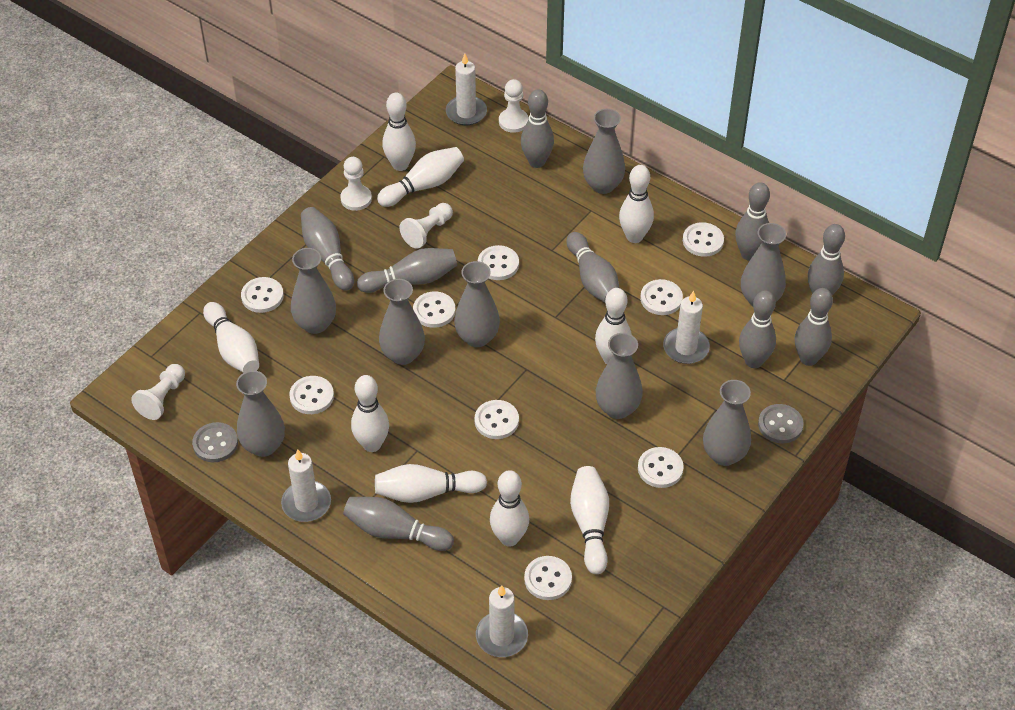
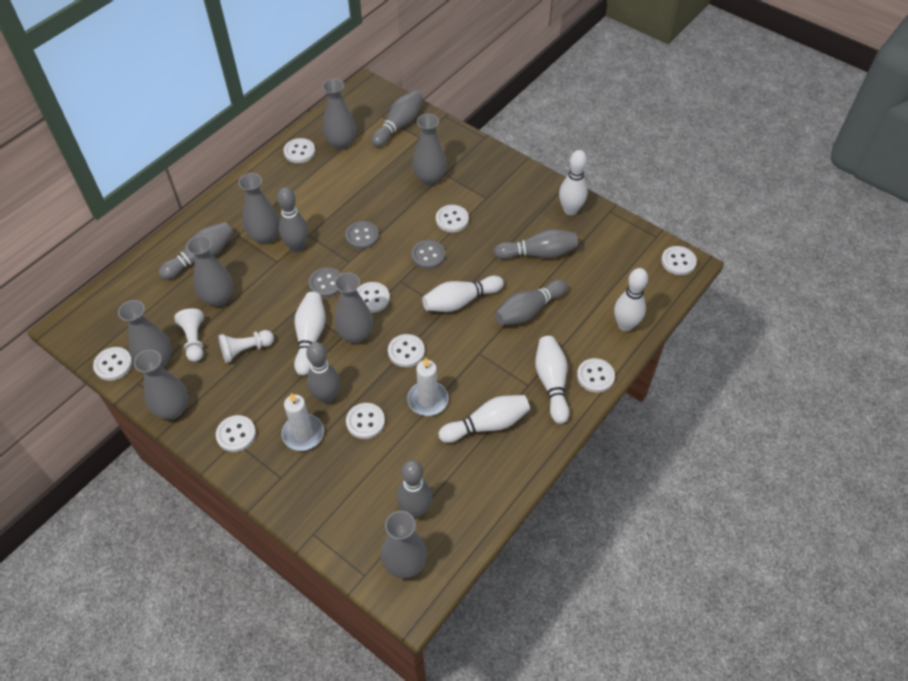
grey bowling pin: 9 -> 7
grey button: 2 -> 3
white bowling pin: 9 -> 6
white candle: 4 -> 2
white pawn: 4 -> 2

